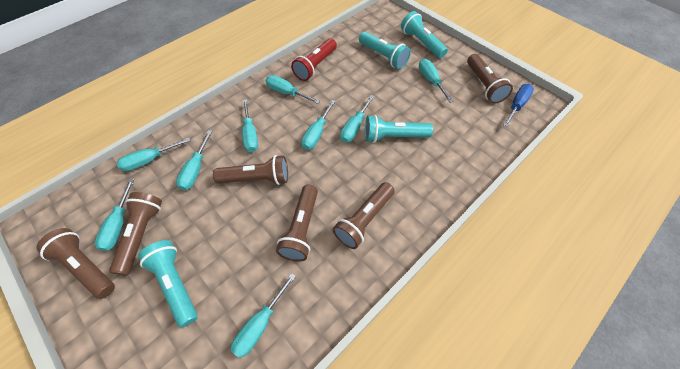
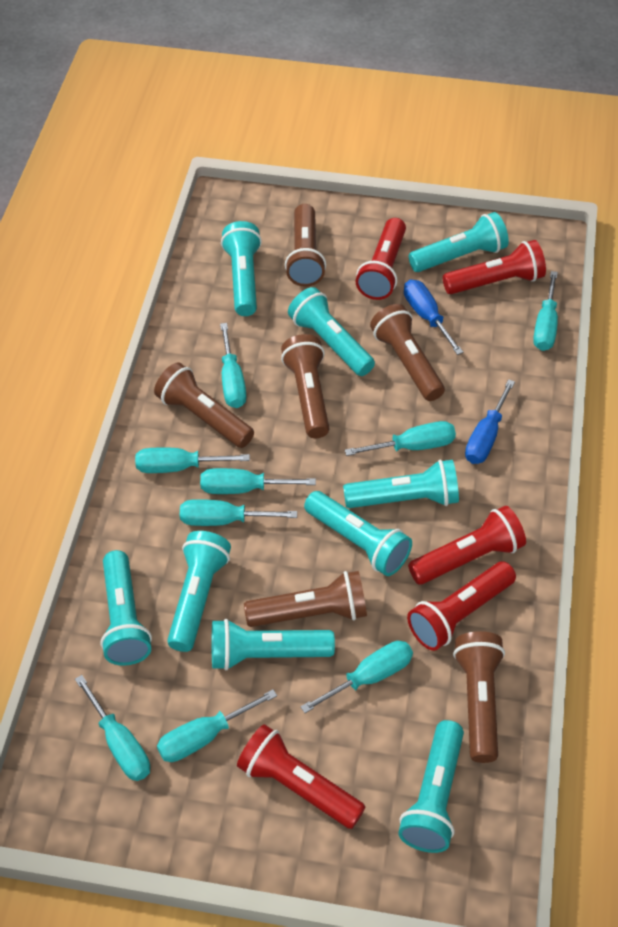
blue screwdriver: 1 -> 2
red flashlight: 1 -> 5
turquoise flashlight: 4 -> 9

